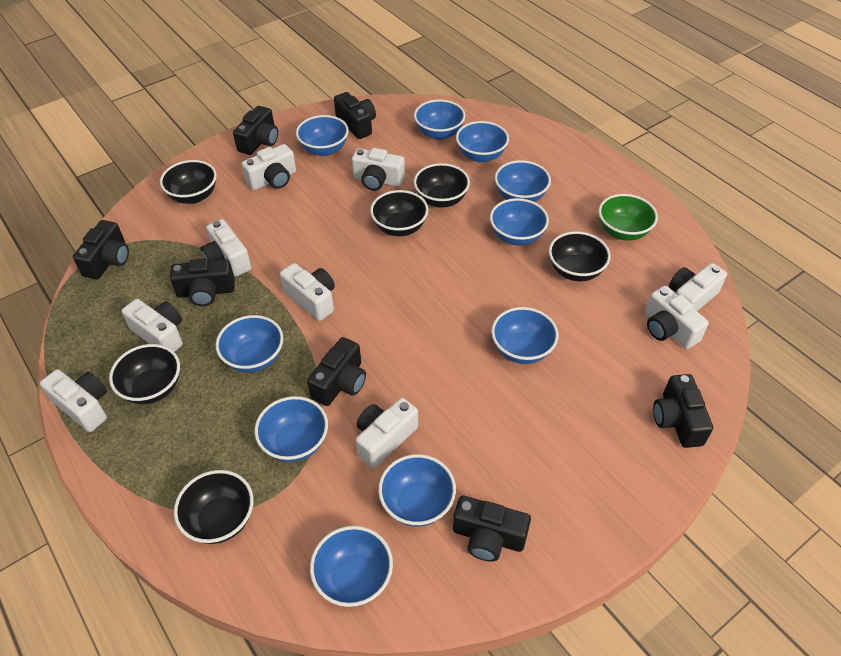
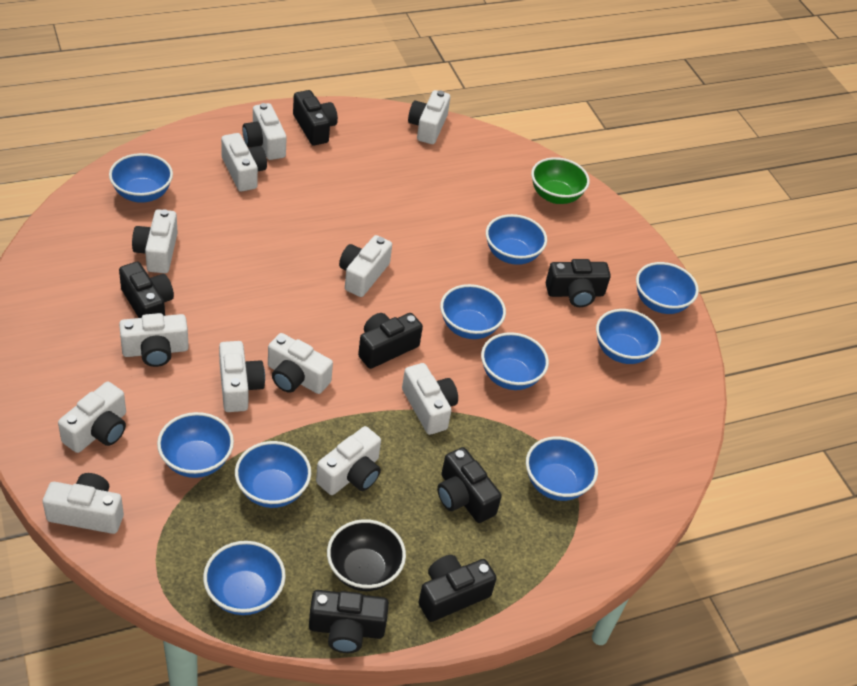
black bowl: 6 -> 1
white camera: 9 -> 12

